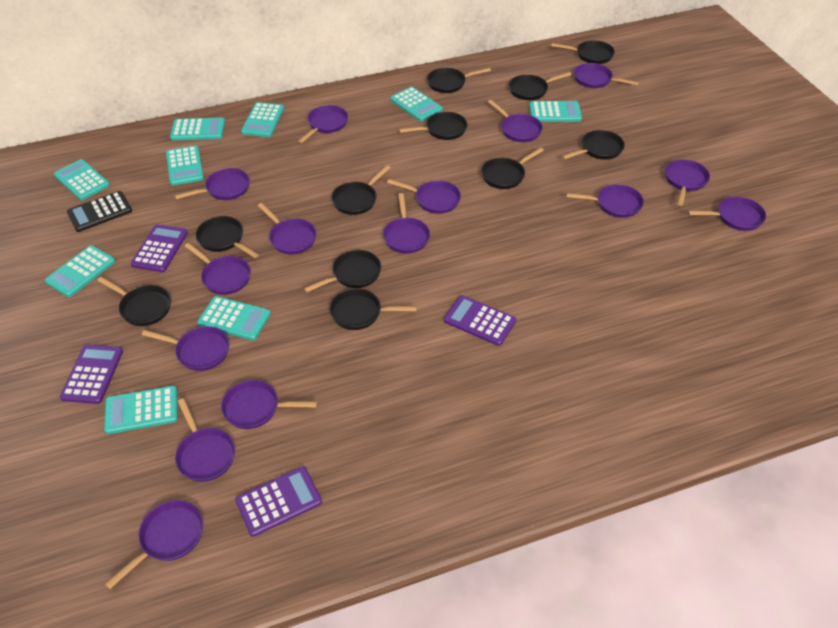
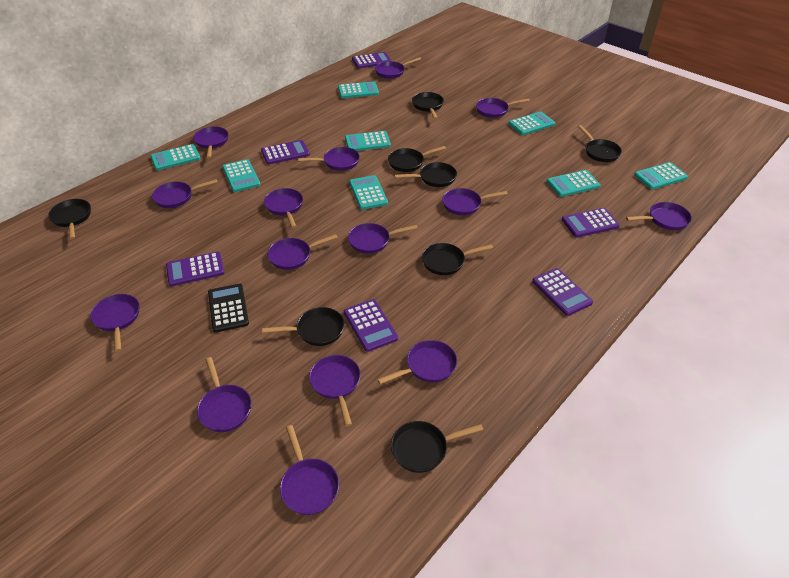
black pan: 11 -> 8
purple calculator: 4 -> 6
turquoise calculator: 9 -> 8

